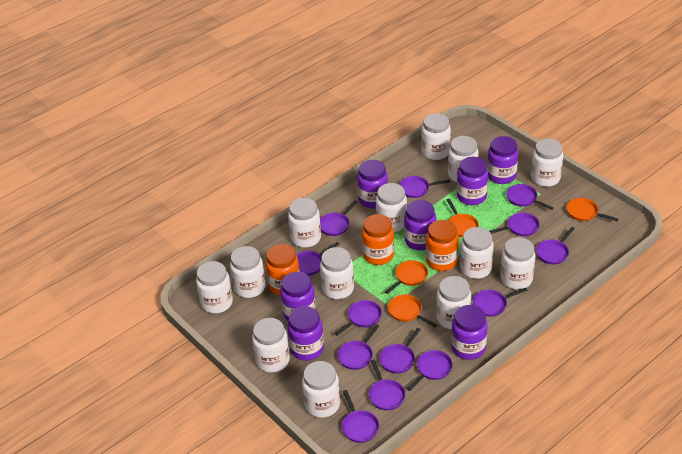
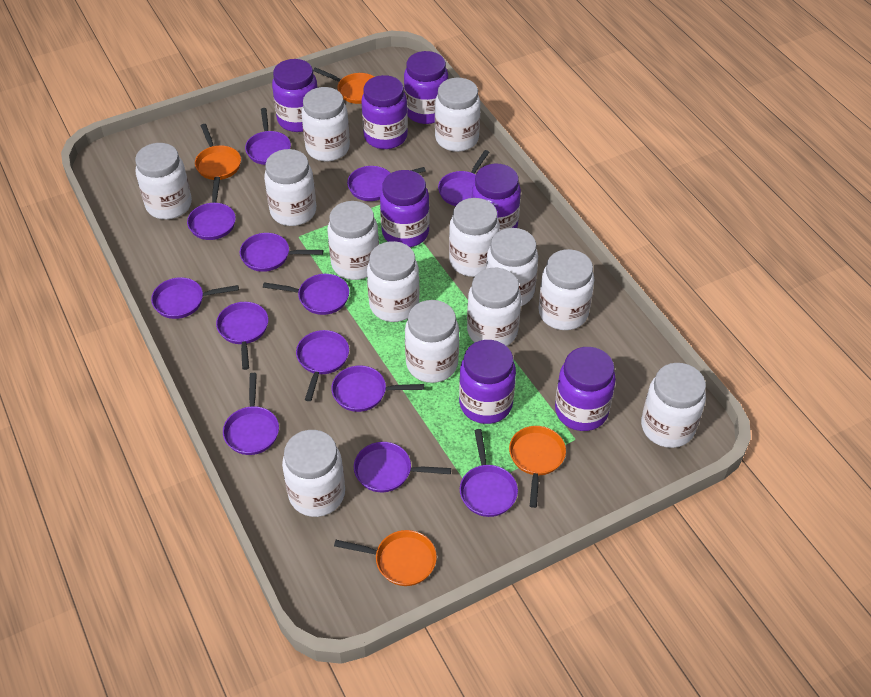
orange jar: 3 -> 0

